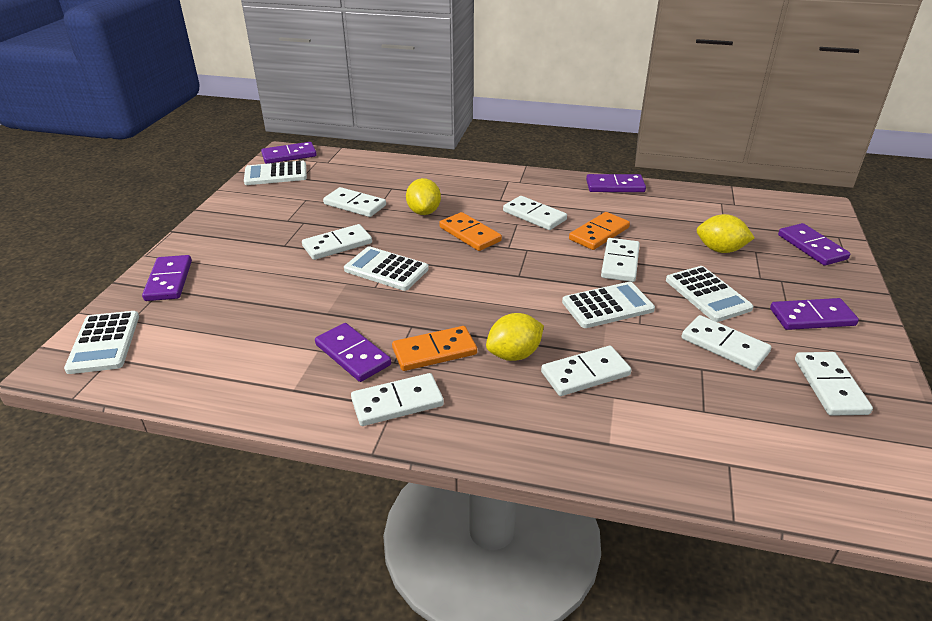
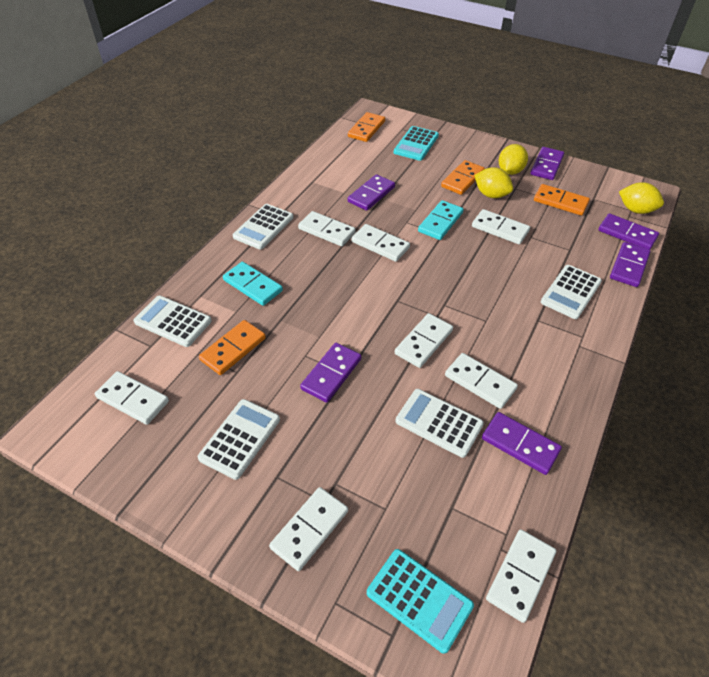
orange domino: 3 -> 4
turquoise calculator: 0 -> 2
turquoise domino: 0 -> 2

